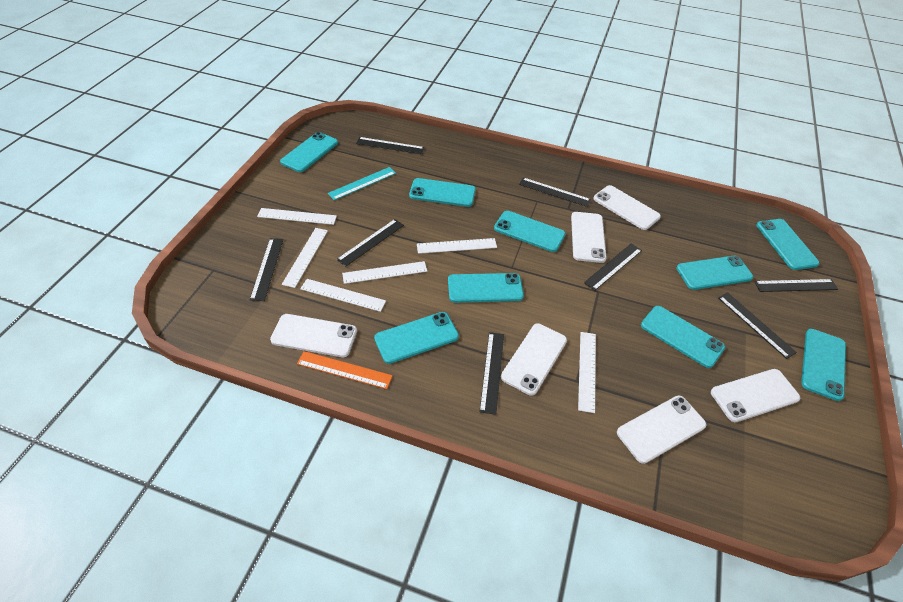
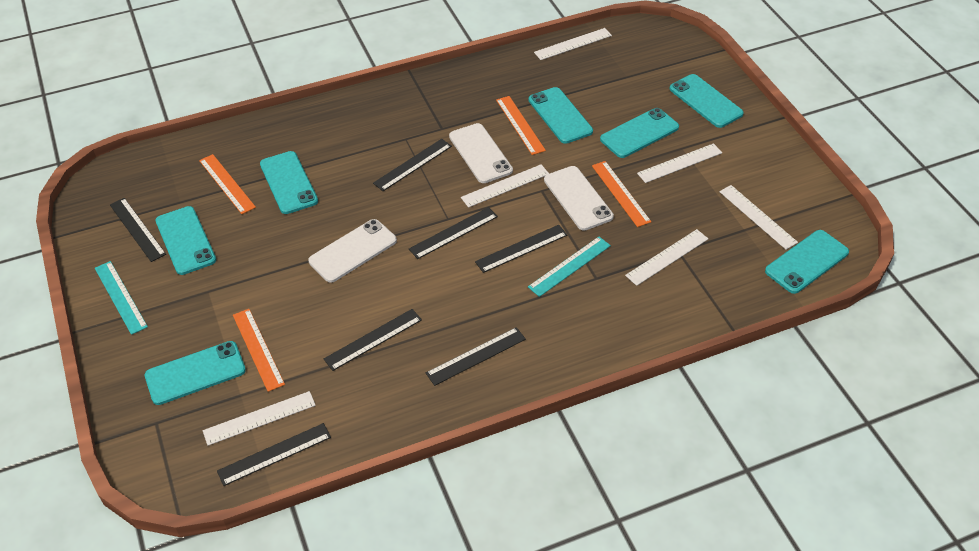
black ruler: 8 -> 7
orange ruler: 1 -> 4
turquoise phone: 9 -> 7
turquoise ruler: 1 -> 2
white phone: 6 -> 3

